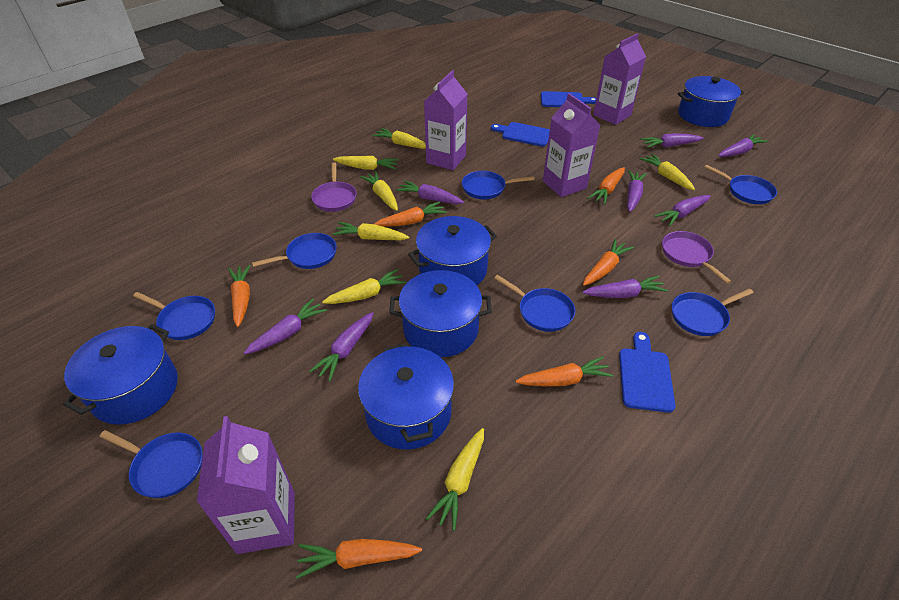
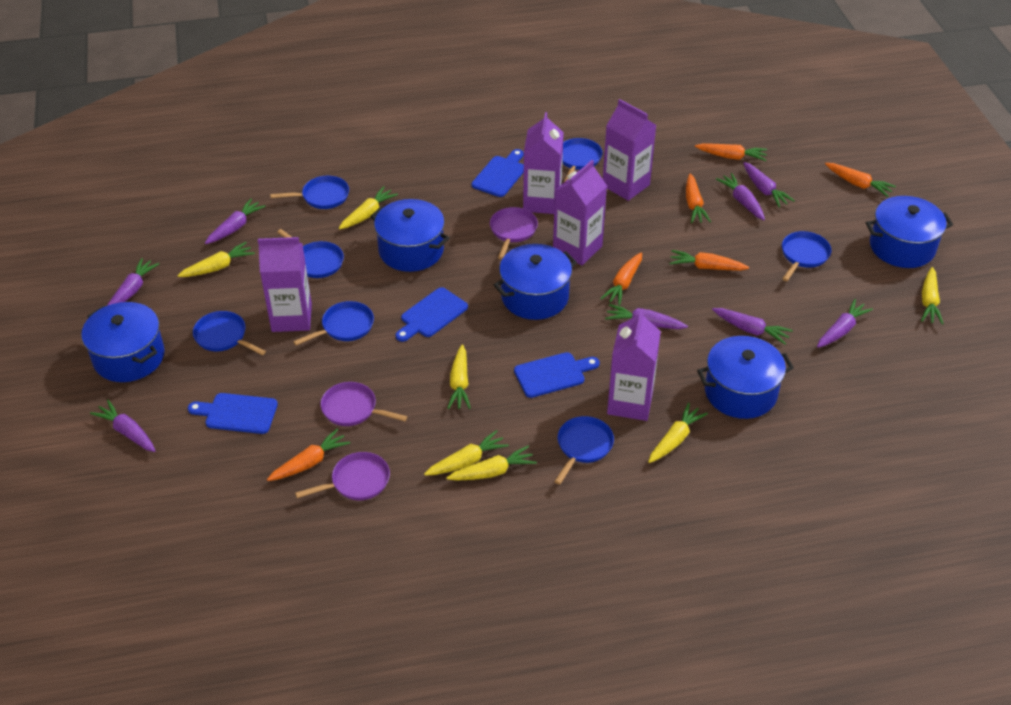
blue cutting board: 3 -> 4
purple carton: 4 -> 5
purple pan: 2 -> 3

